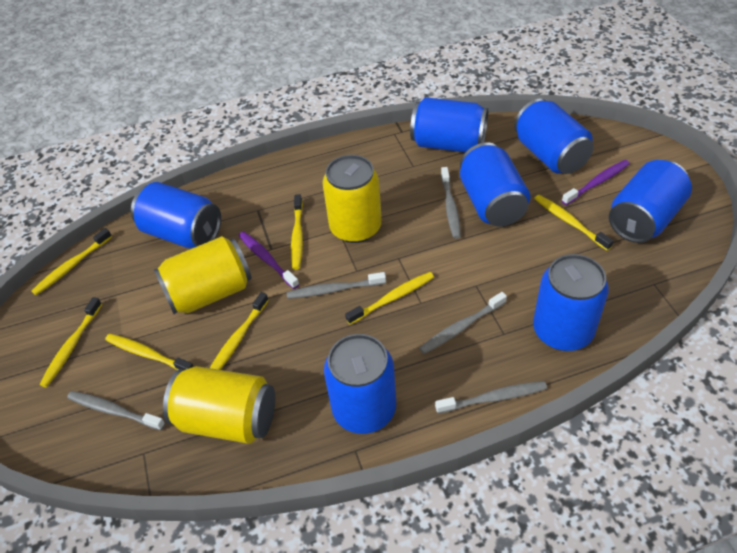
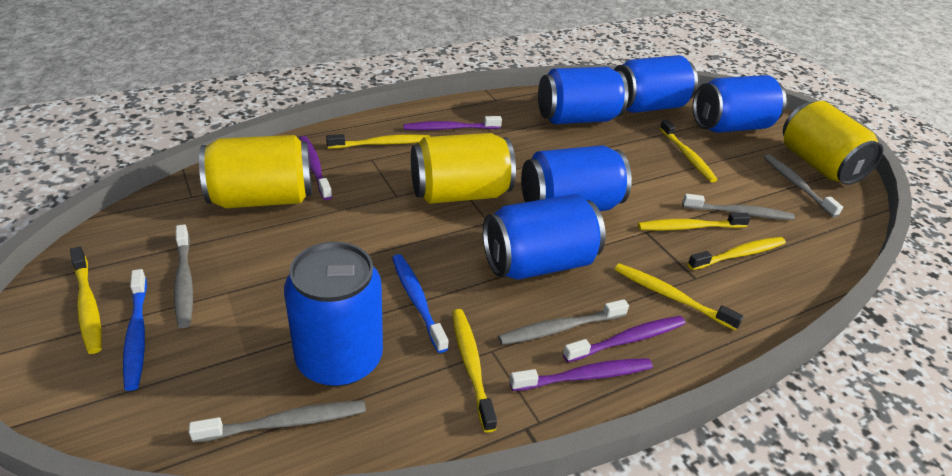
blue can: 7 -> 6
blue toothbrush: 0 -> 2
purple toothbrush: 2 -> 4

